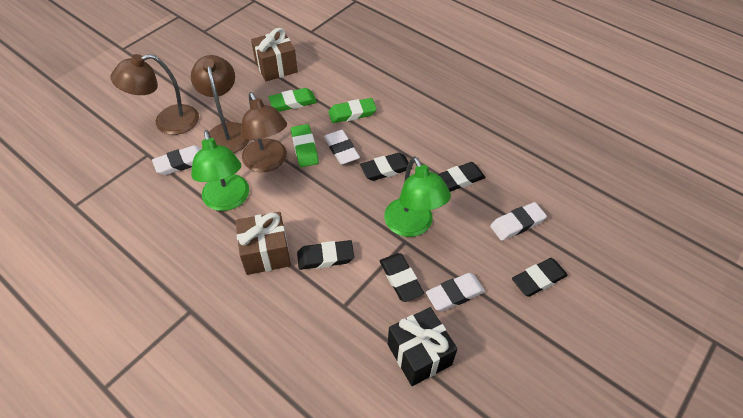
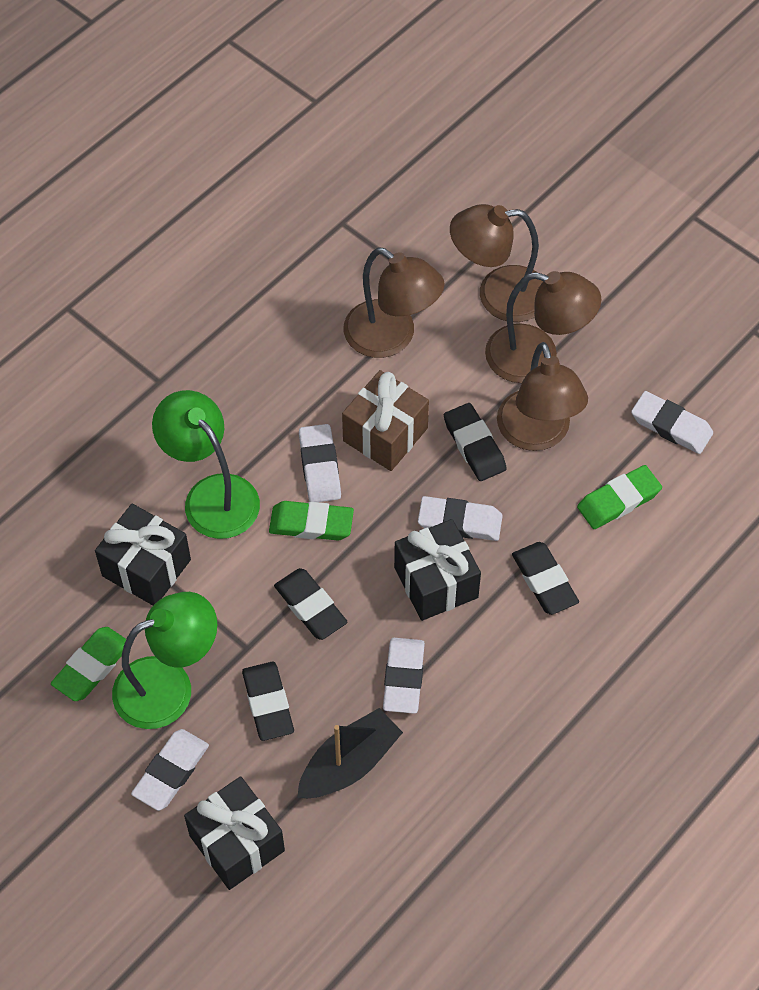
black boat: 0 -> 1
black eraser: 5 -> 4
black gift: 1 -> 3
brown gift: 2 -> 1
brown lamp: 3 -> 4
white eraser: 4 -> 5

